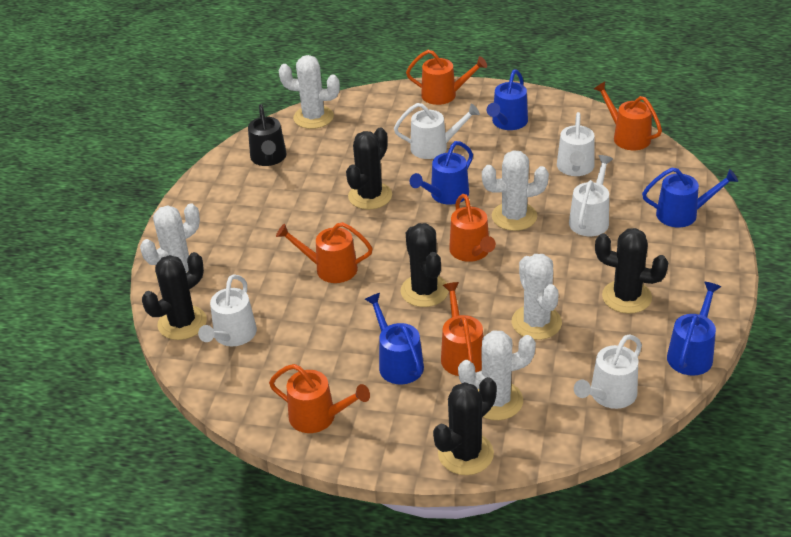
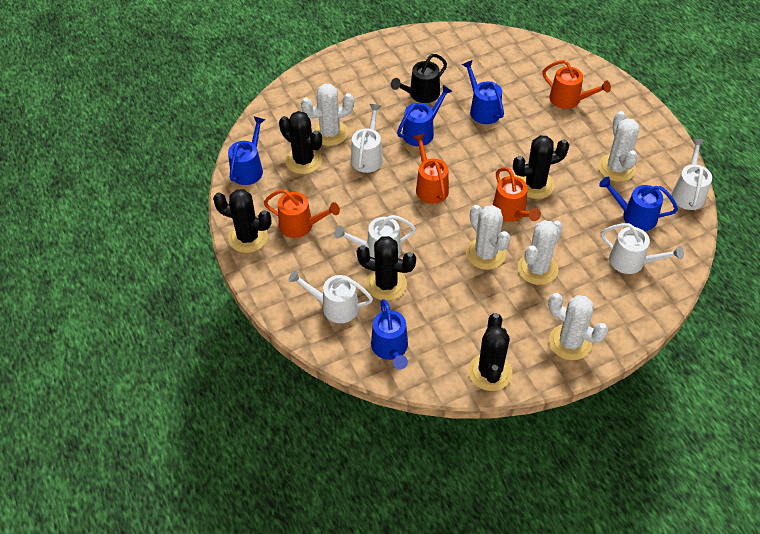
orange watering can: 6 -> 4

